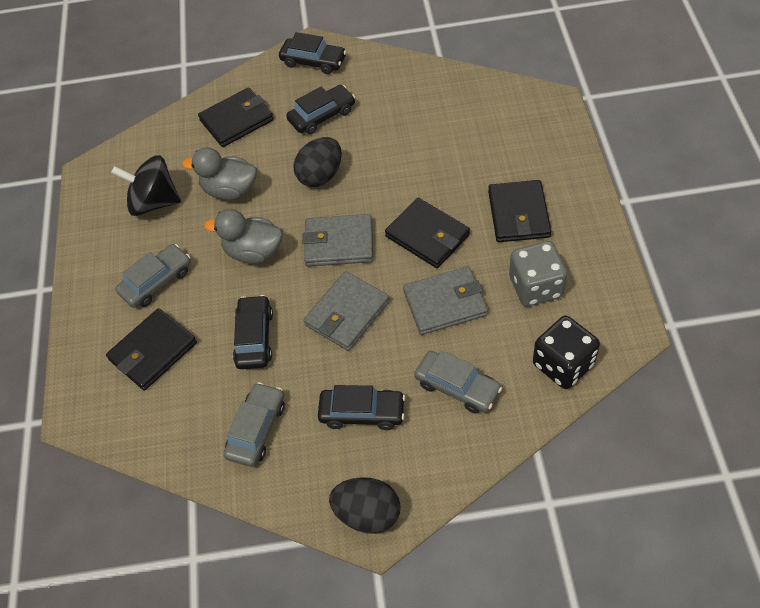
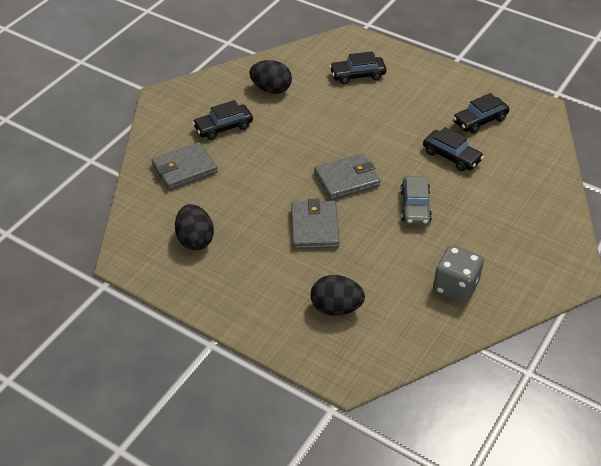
black dice: 1 -> 0
black egg: 2 -> 3
black spinning top: 1 -> 0
black wallet: 4 -> 0
grey car: 3 -> 1
grey duck: 2 -> 0

